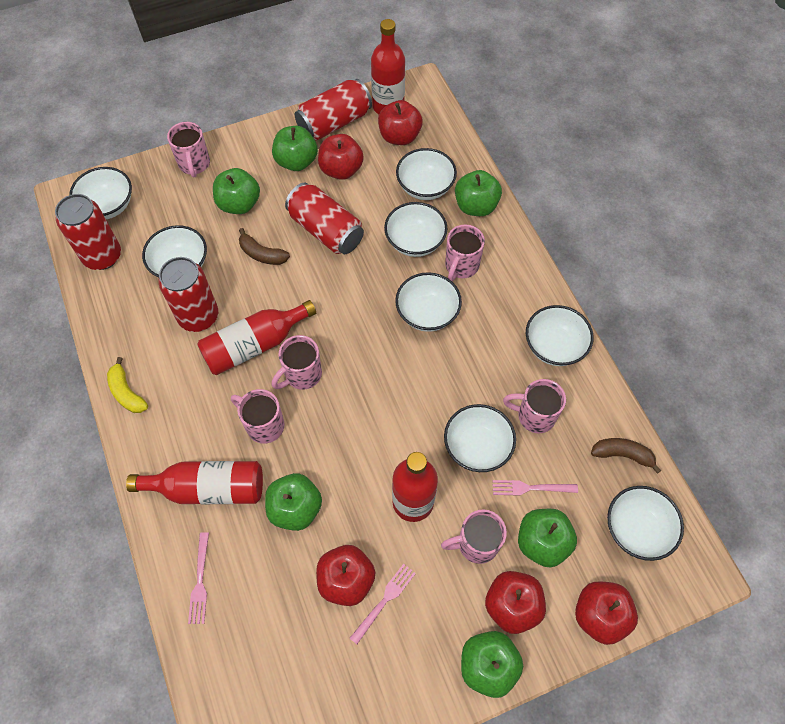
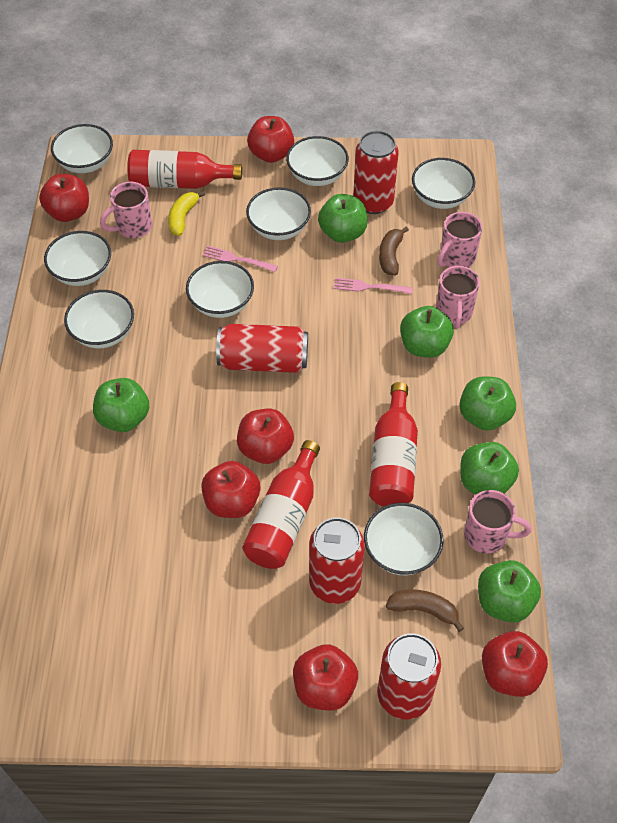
pink fork: 3 -> 2
pink mug: 6 -> 4
red apple: 5 -> 6
red bottle: 4 -> 3

